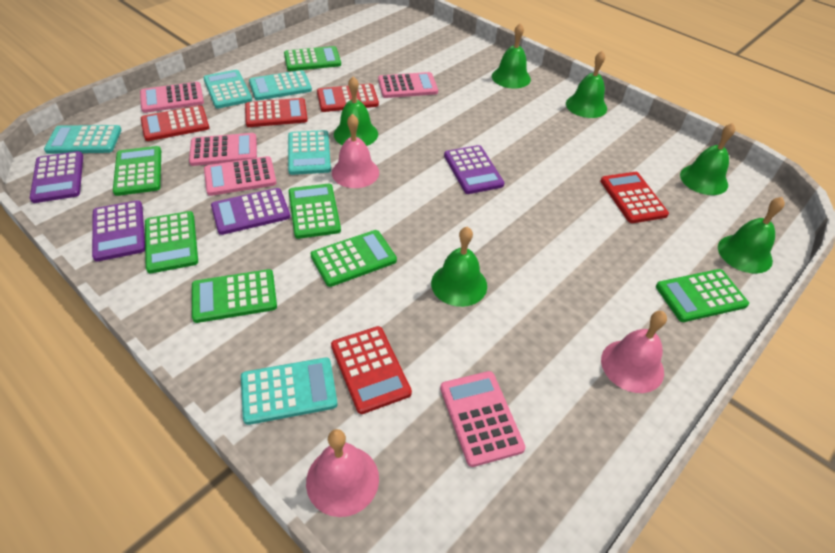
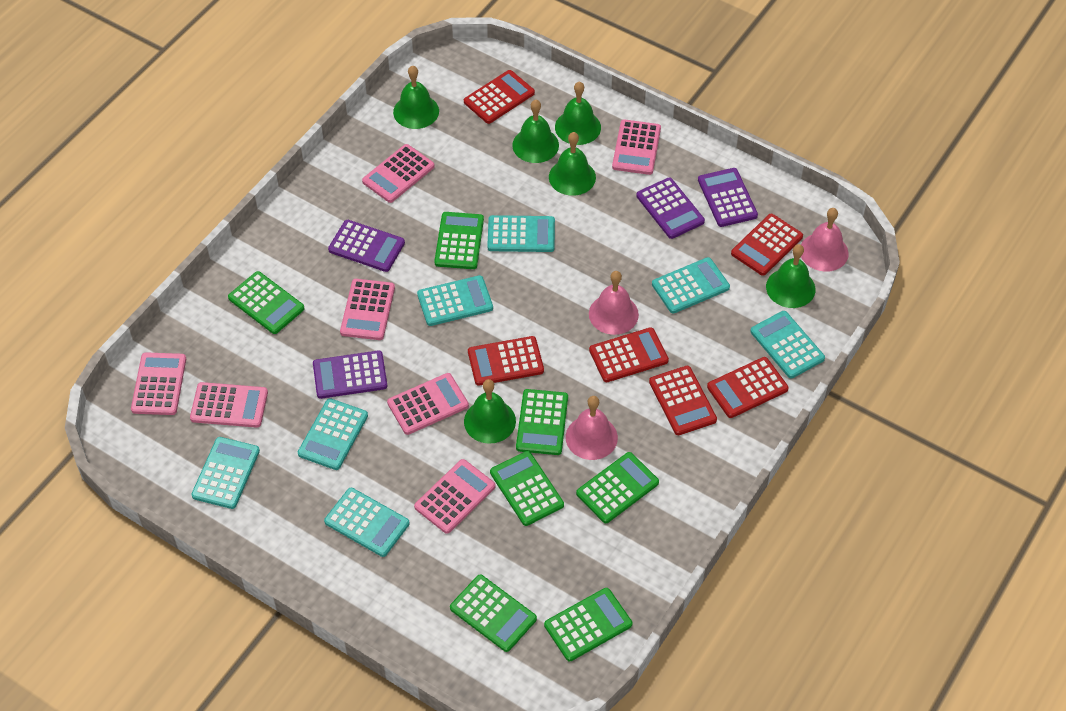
pink calculator: 5 -> 7
red calculator: 5 -> 6
turquoise calculator: 5 -> 7

